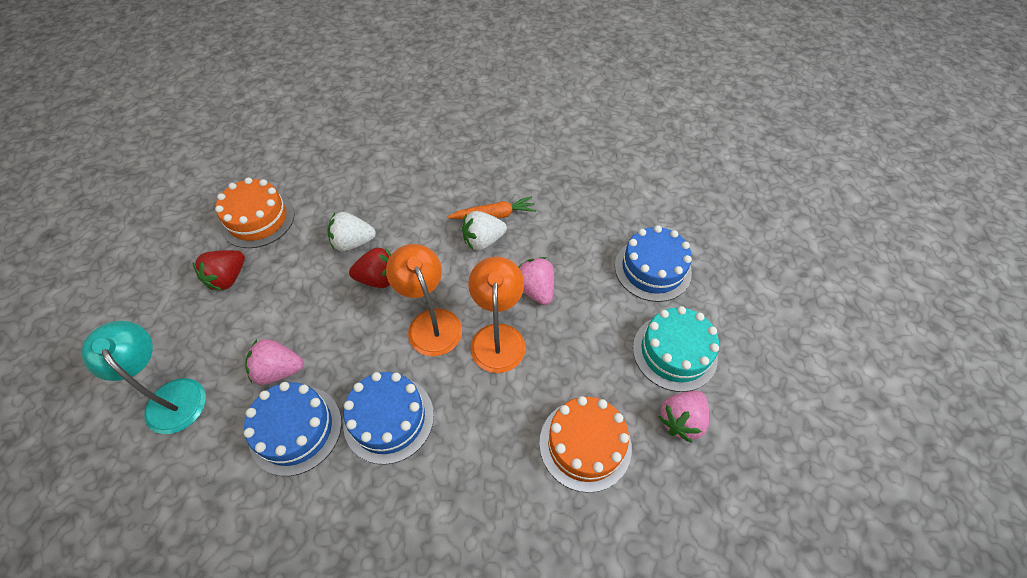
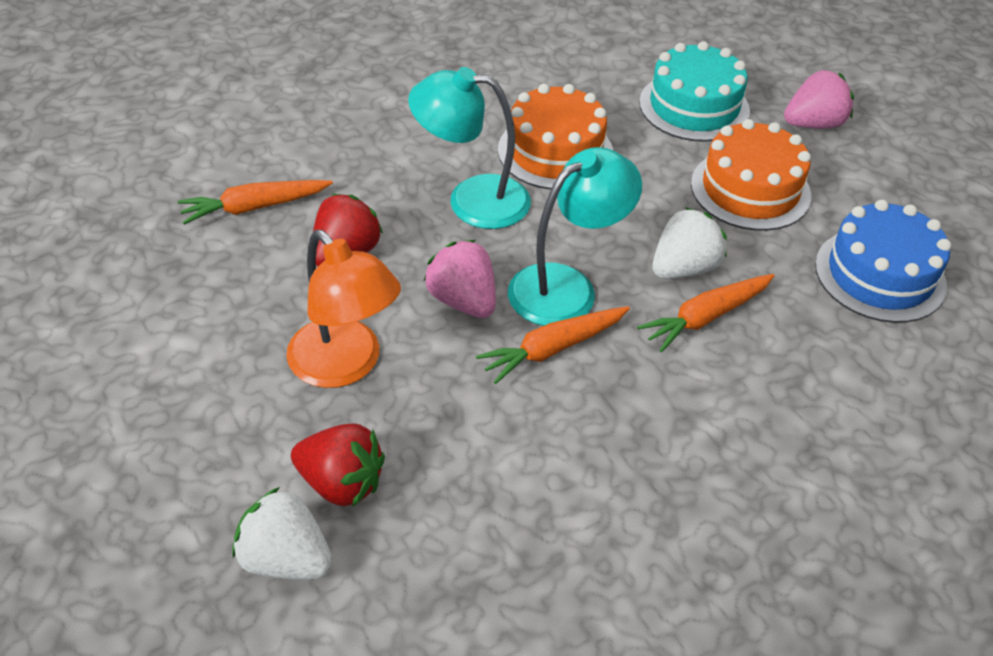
blue cake: 3 -> 1
orange carrot: 1 -> 3
orange lamp: 2 -> 1
pink strawberry: 3 -> 2
turquoise lamp: 1 -> 2

